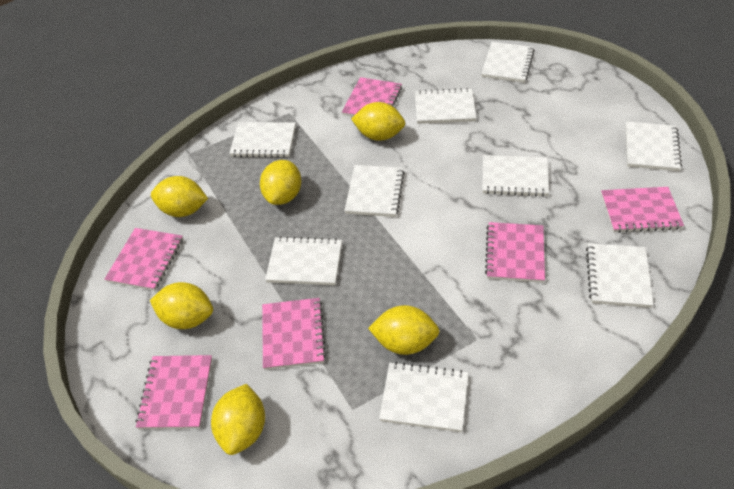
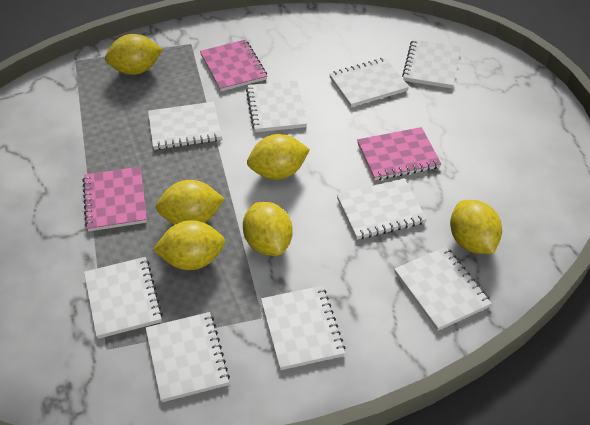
pink notebook: 6 -> 3

